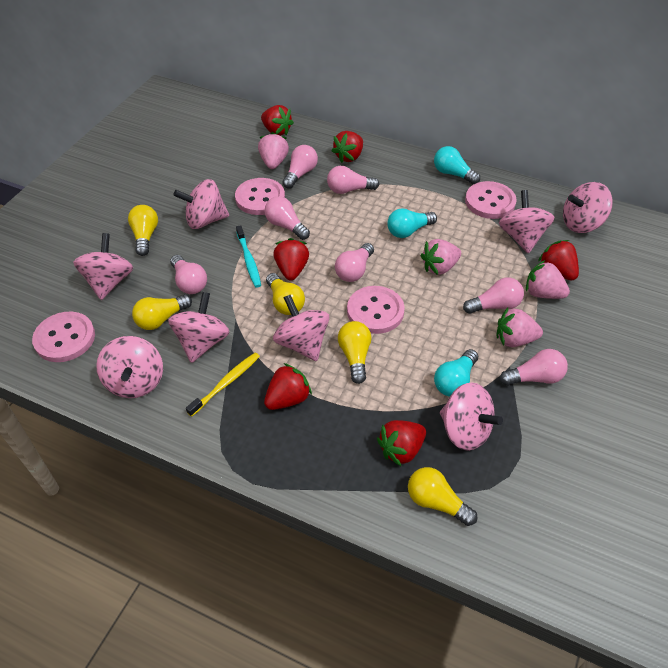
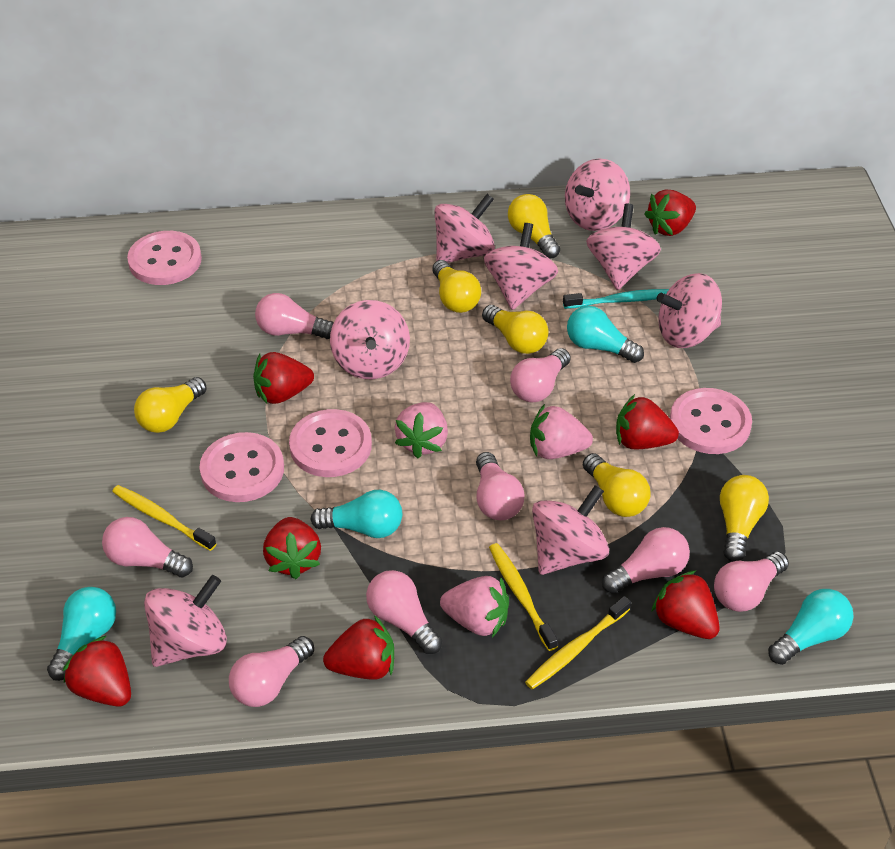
pink light bulb: 7 -> 8
pink strawberry: 4 -> 3
red strawberry: 6 -> 7
turquoise light bulb: 3 -> 4
yellow light bulb: 5 -> 6
yellow toothbrush: 1 -> 3

